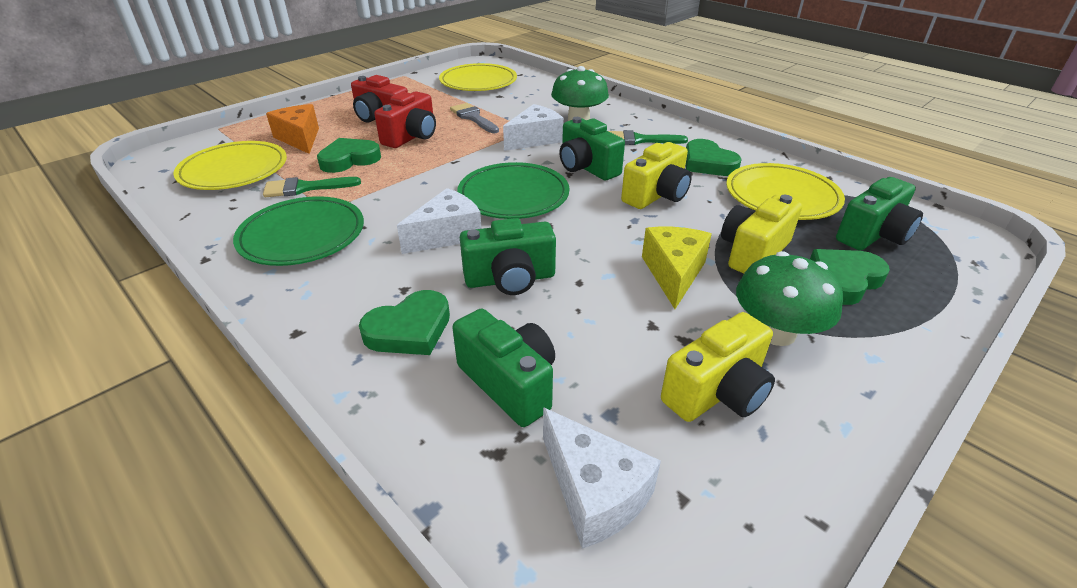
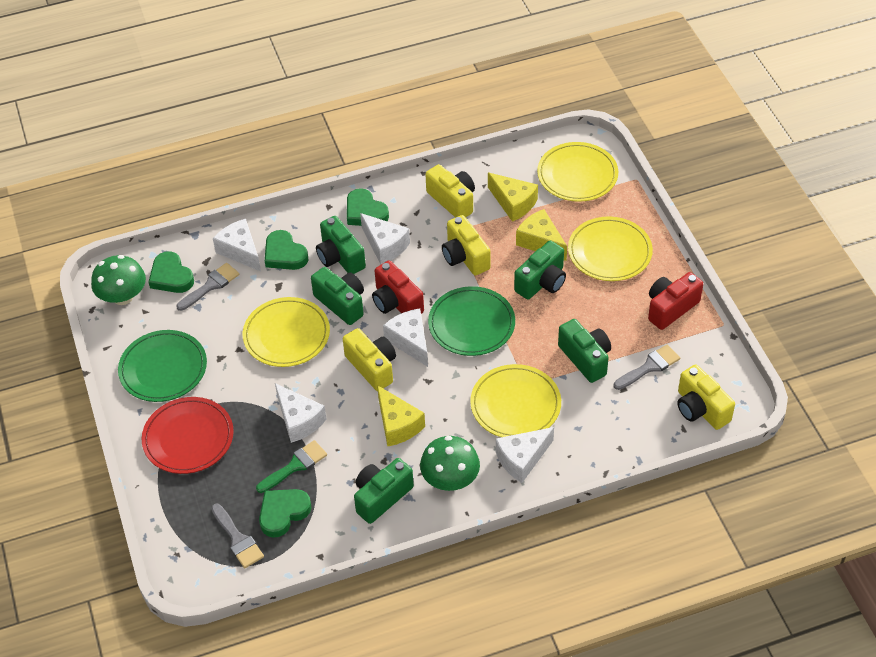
green brush: 2 -> 1
green camera: 4 -> 5
grey brush: 1 -> 3
orange cheese: 1 -> 0
red plate: 0 -> 1
white cheese: 3 -> 5
yellow camera: 3 -> 4
yellow cheese: 1 -> 3
yellow plate: 3 -> 4

